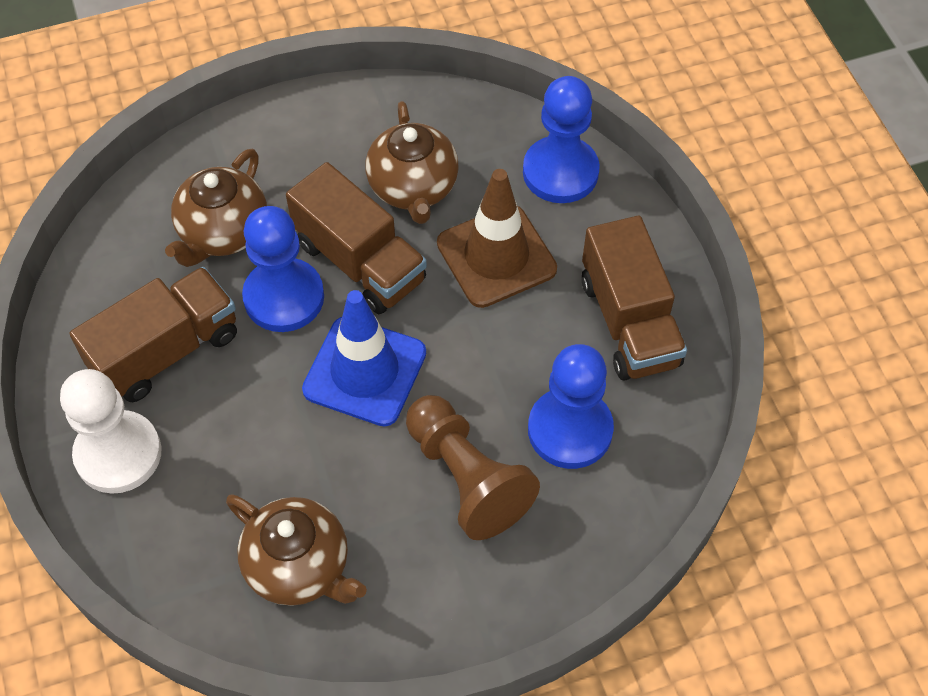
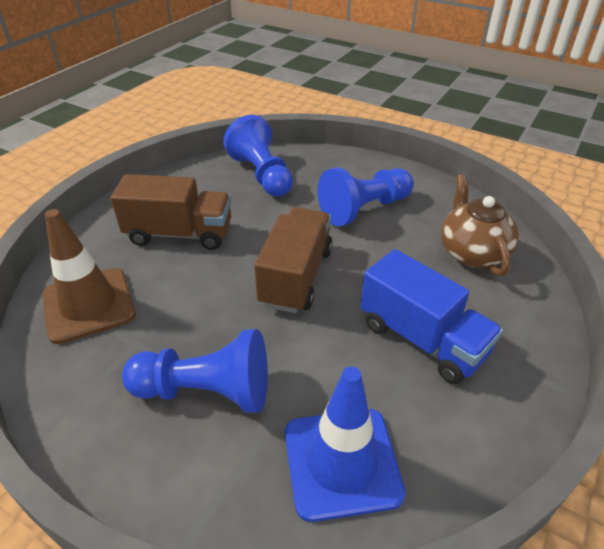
blue truck: 0 -> 1
brown pawn: 1 -> 0
brown teapot: 3 -> 1
brown truck: 3 -> 2
white pawn: 1 -> 0

